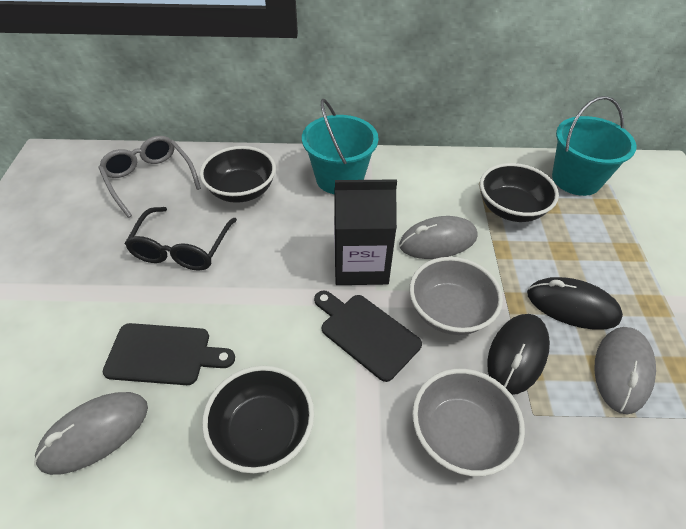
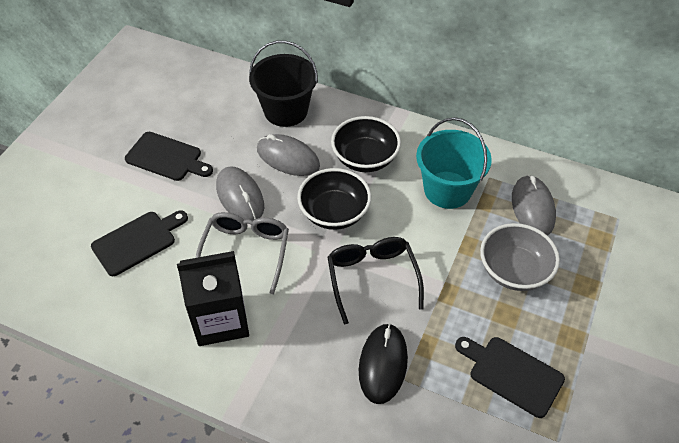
black bowl: 3 -> 2
black bucket: 0 -> 1
black cutting board: 2 -> 3
black mouse: 2 -> 1
grey bowl: 2 -> 1
turquoise bucket: 2 -> 1

